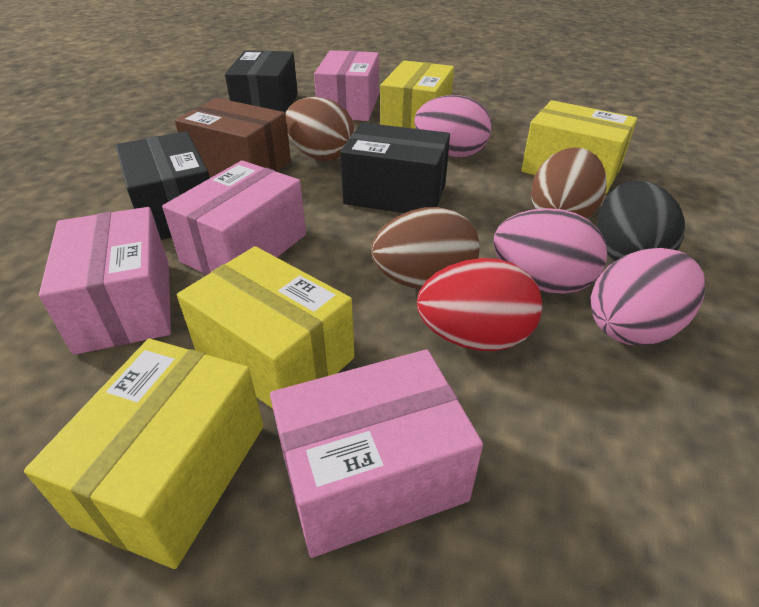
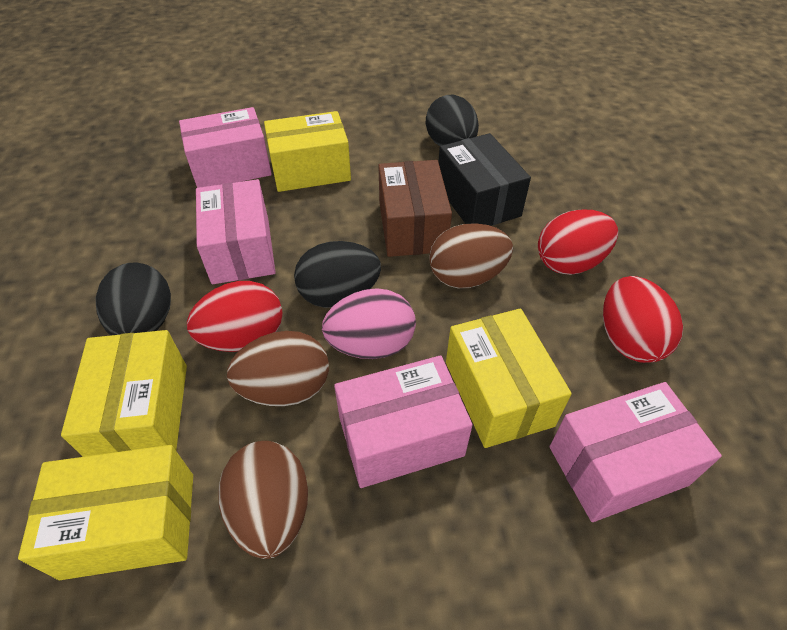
black box: 3 -> 1
black egg: 1 -> 3
pink egg: 3 -> 1
red egg: 1 -> 3

